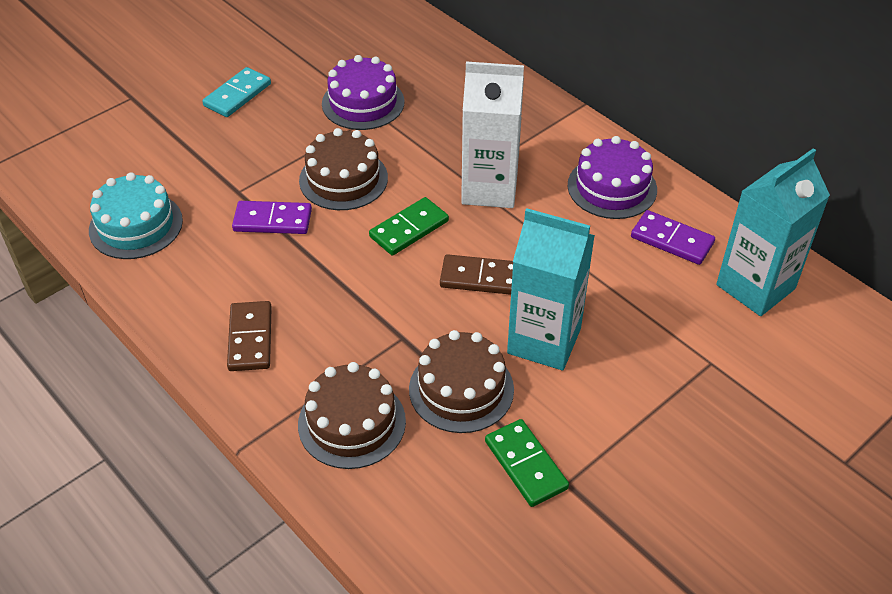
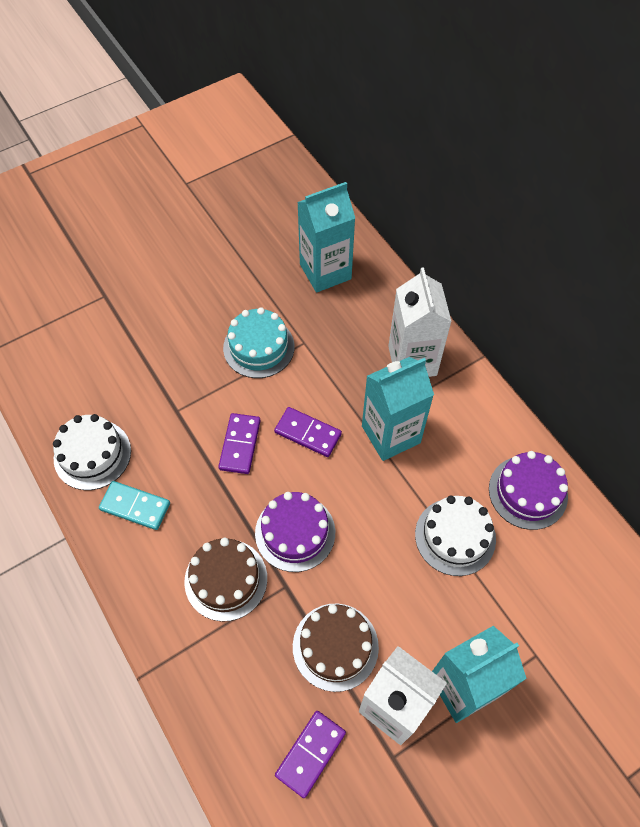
brown cake: 3 -> 2
brown domino: 2 -> 0
green domino: 2 -> 0
purple domino: 2 -> 3
turquoise carton: 2 -> 3
white cake: 0 -> 2
white carton: 1 -> 2

